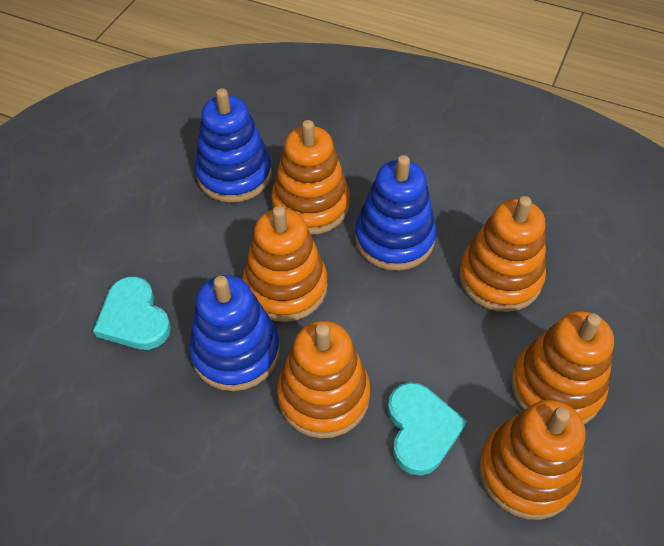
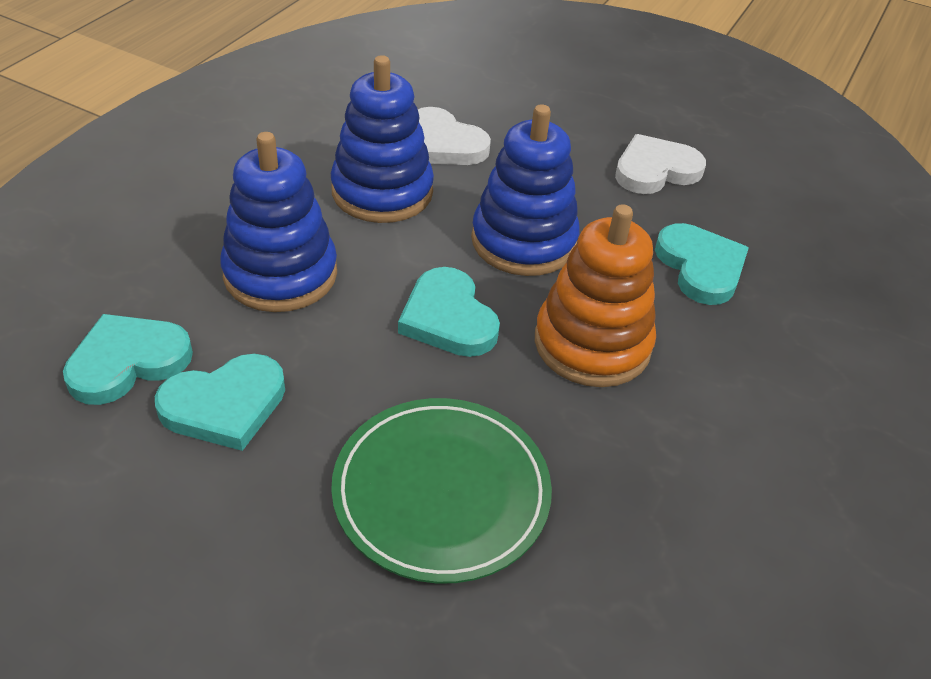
green plate: 0 -> 1
orange stacking toy: 6 -> 1
turquoise heart: 2 -> 4
white heart: 0 -> 2

